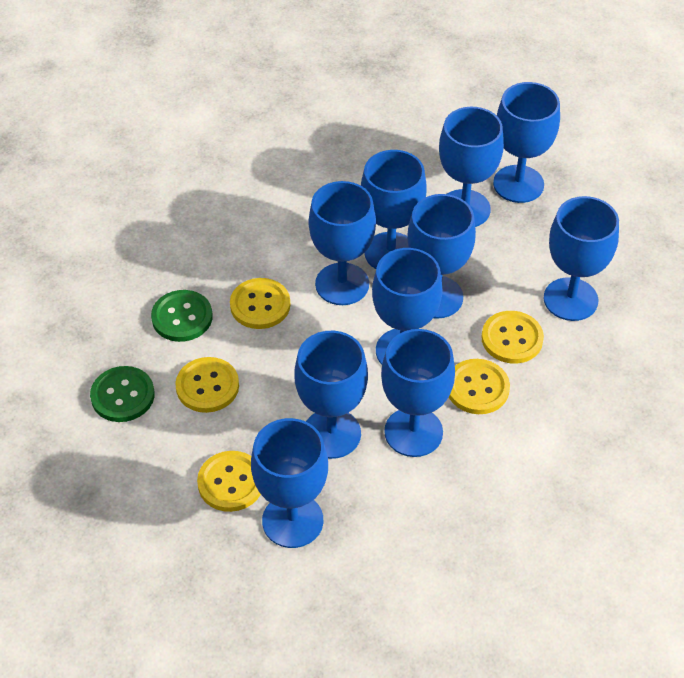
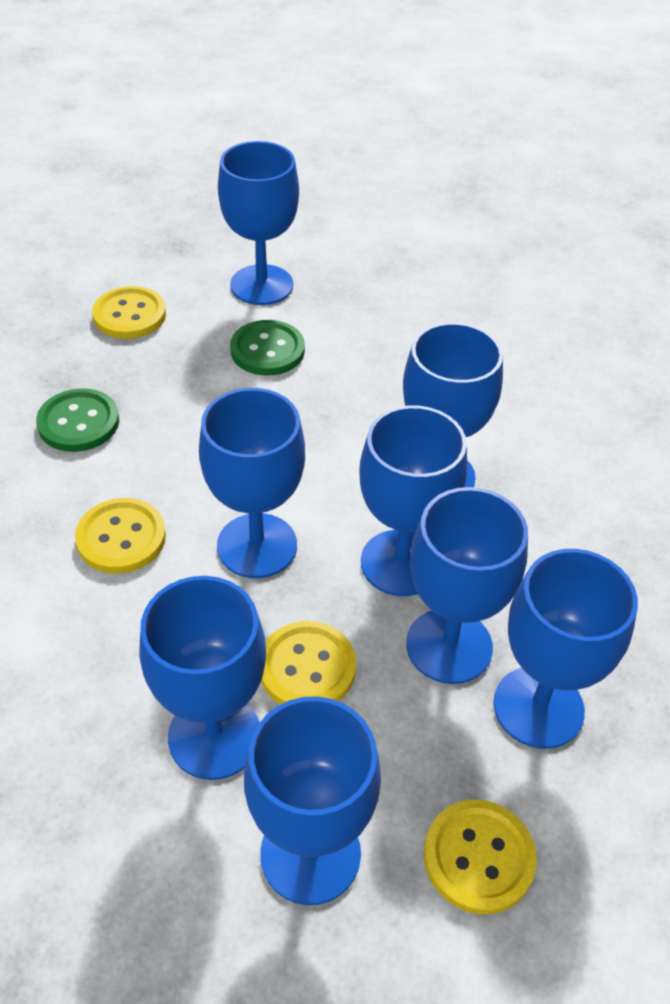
blue goblet: 10 -> 8
yellow button: 5 -> 4

